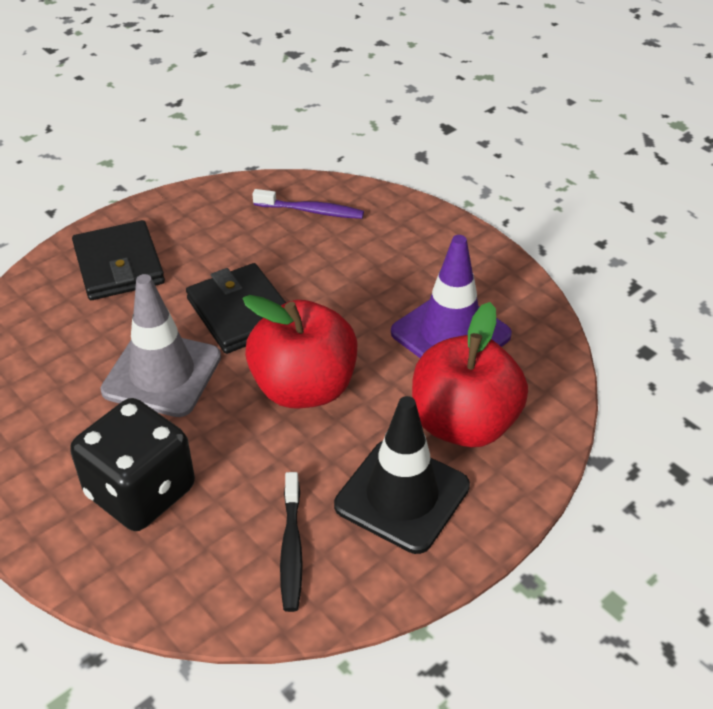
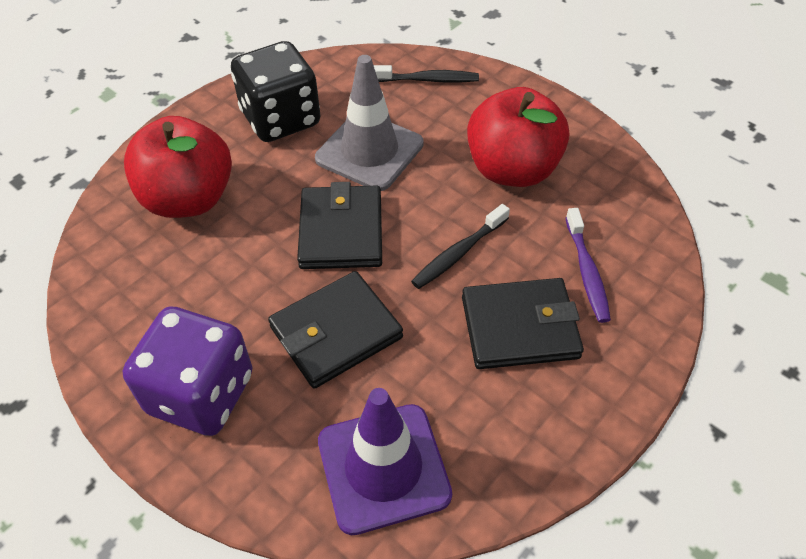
black toothbrush: 1 -> 2
black traffic cone: 1 -> 0
black wallet: 2 -> 3
purple dice: 0 -> 1

